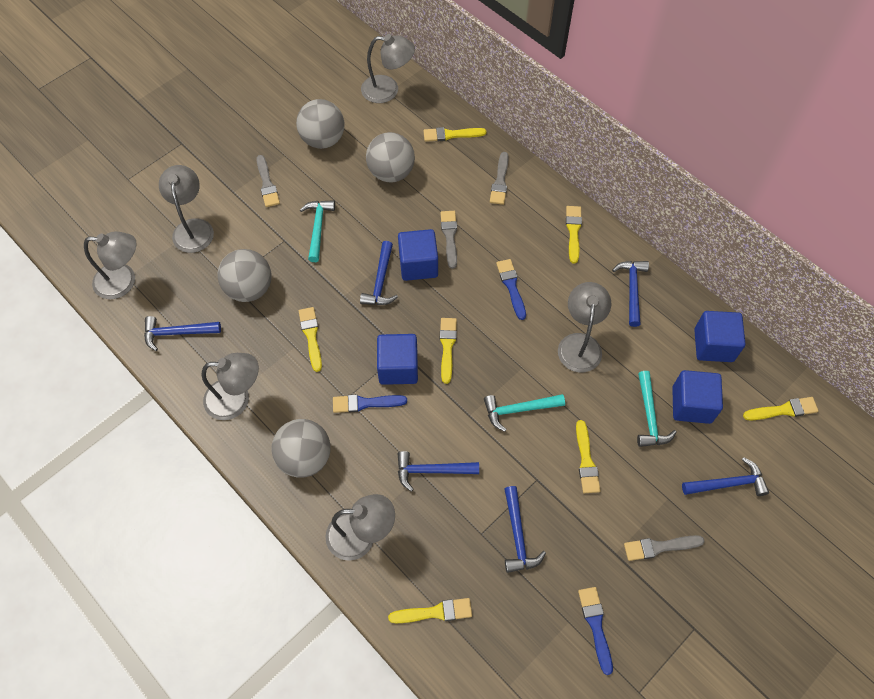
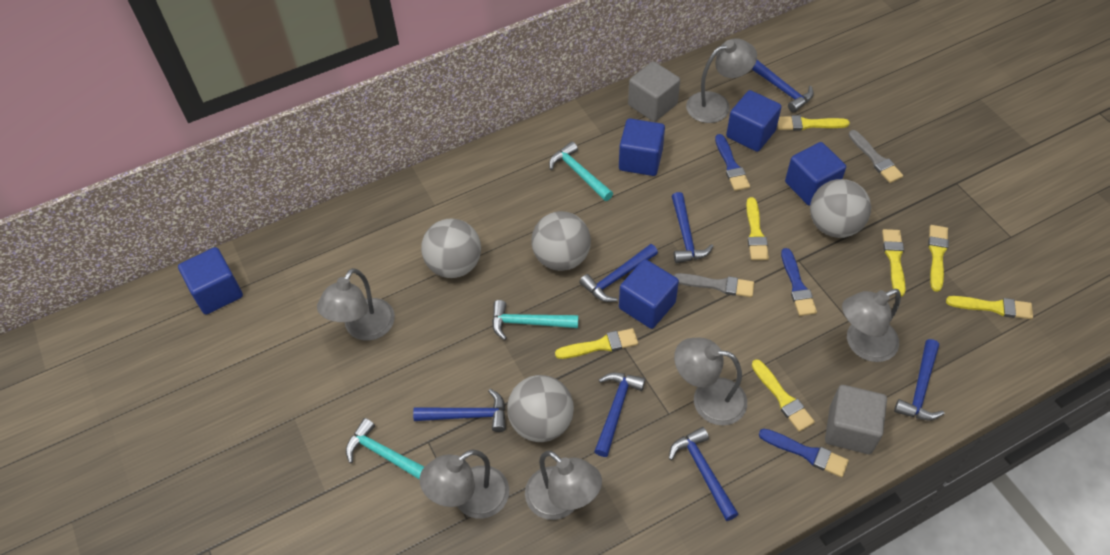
blue cube: 4 -> 5
blue hammer: 6 -> 7
grey brush: 4 -> 2
grey cube: 0 -> 2

